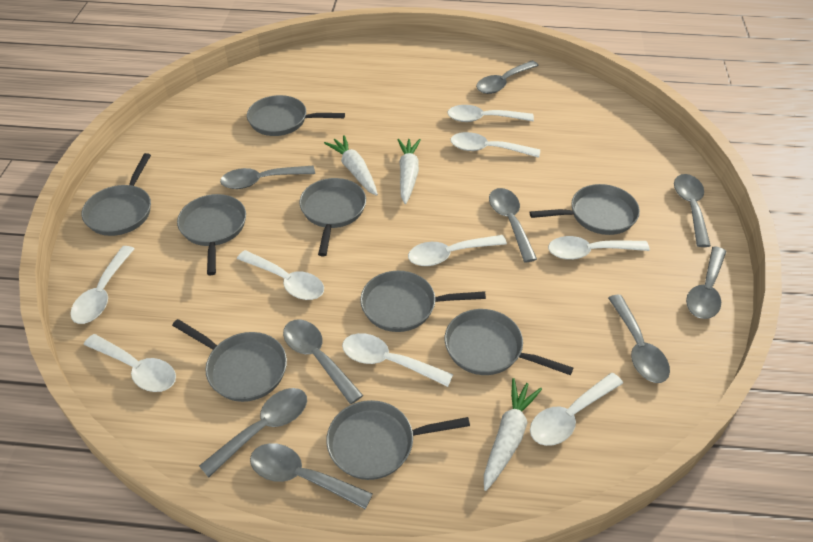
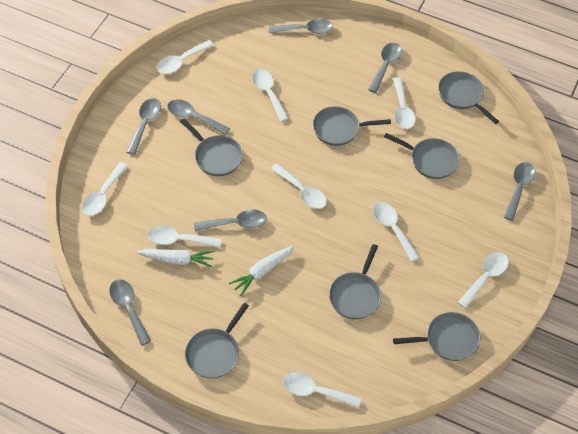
grey pan: 9 -> 7
grey spoon: 9 -> 7
white carrot: 3 -> 2

